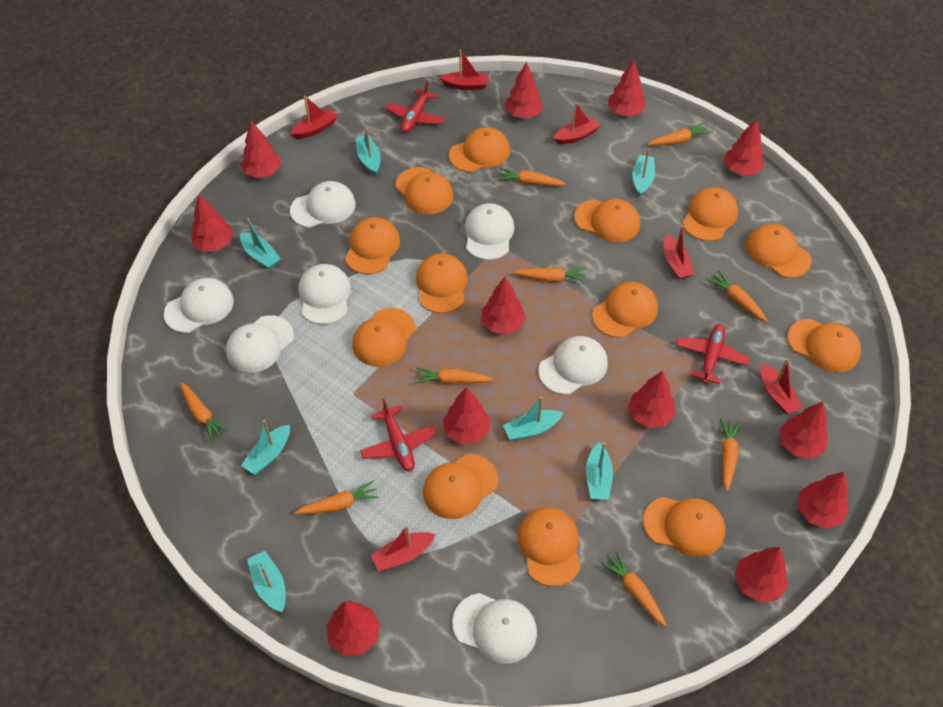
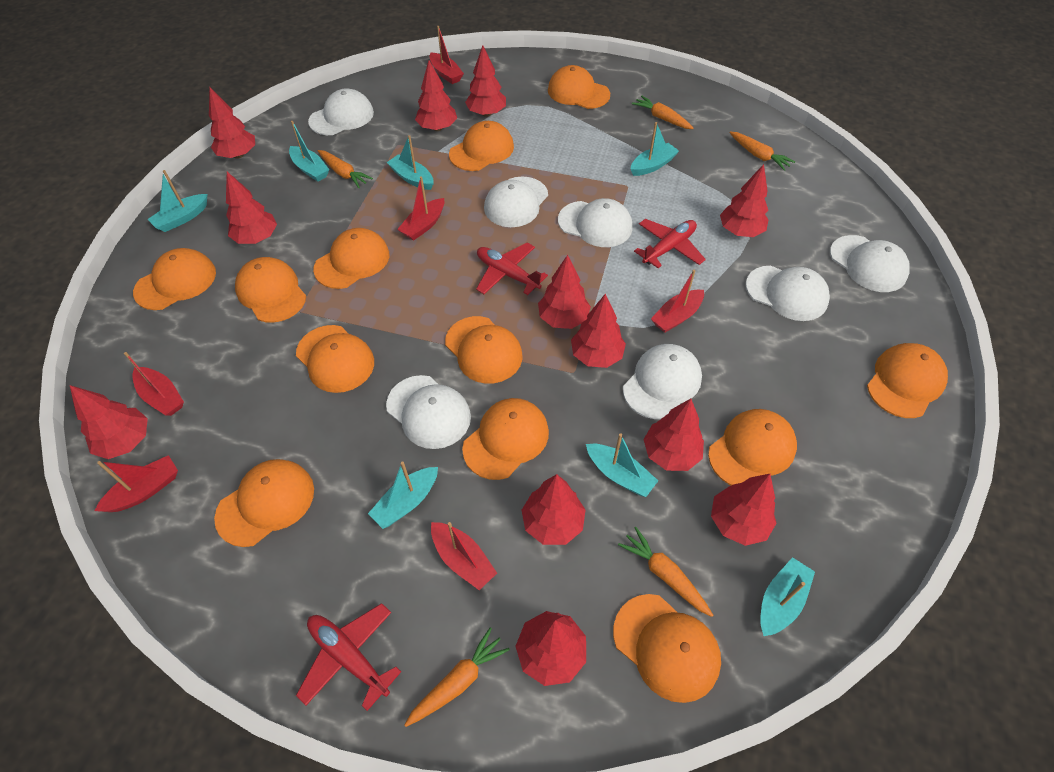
orange cap: 13 -> 12
orange carrot: 9 -> 5

